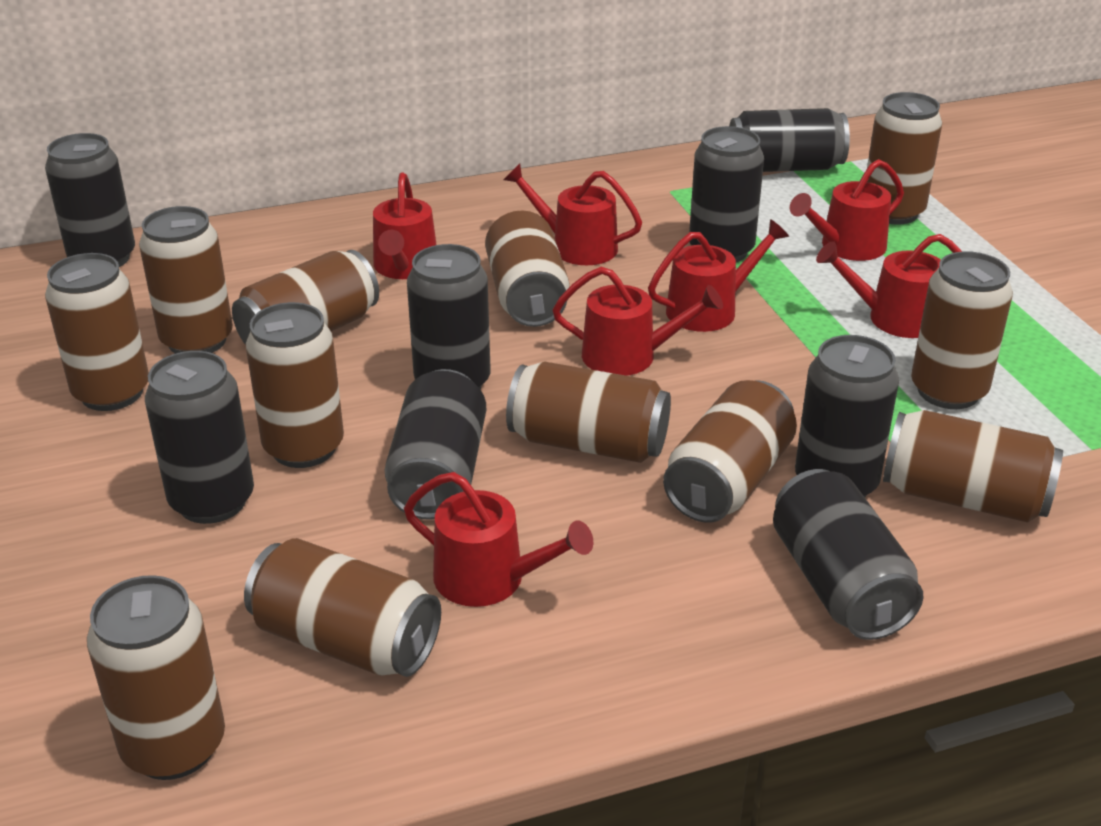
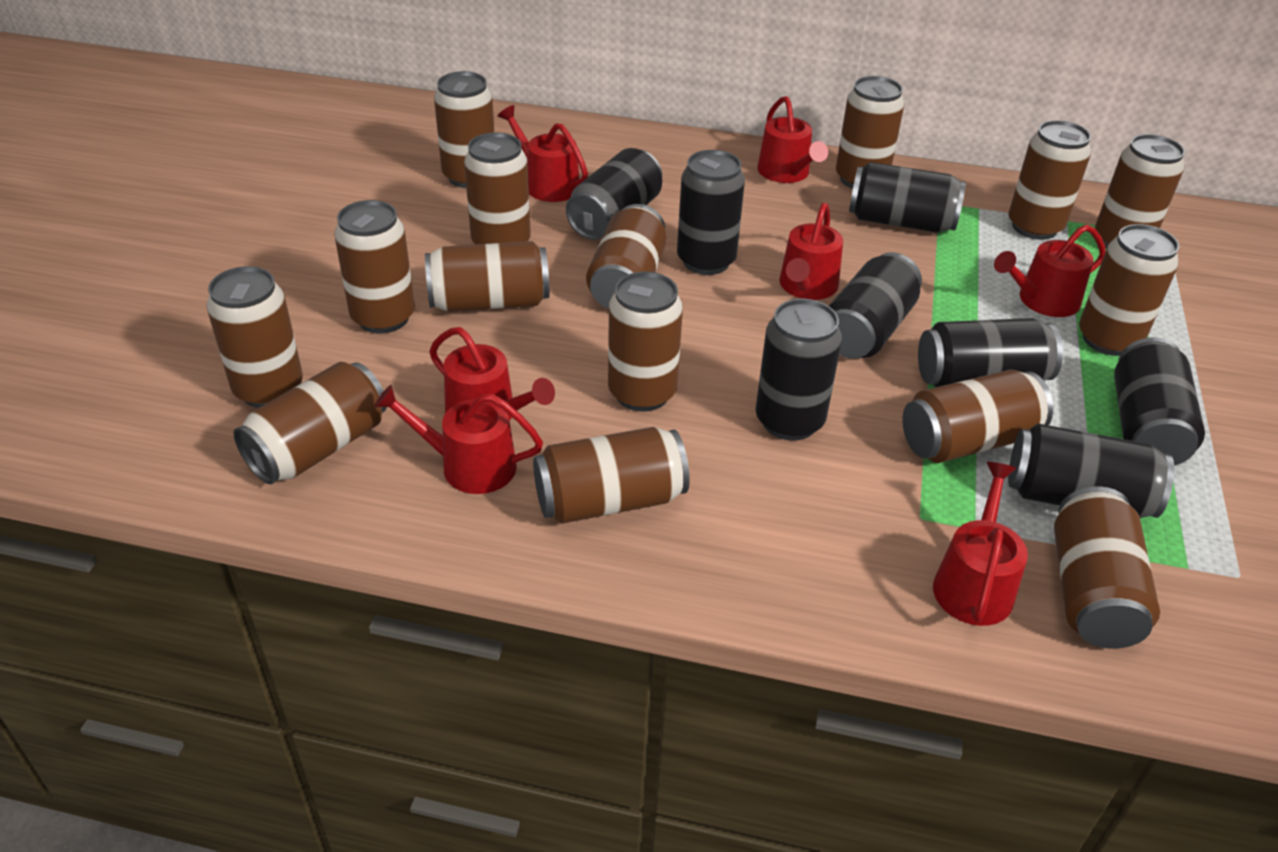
brown can: 12 -> 15

